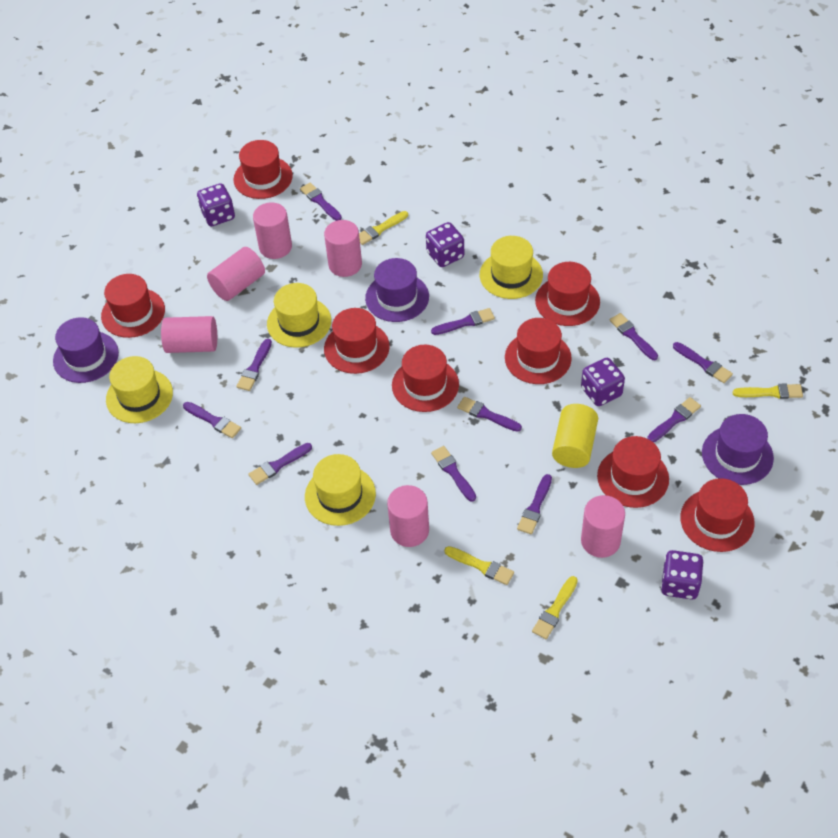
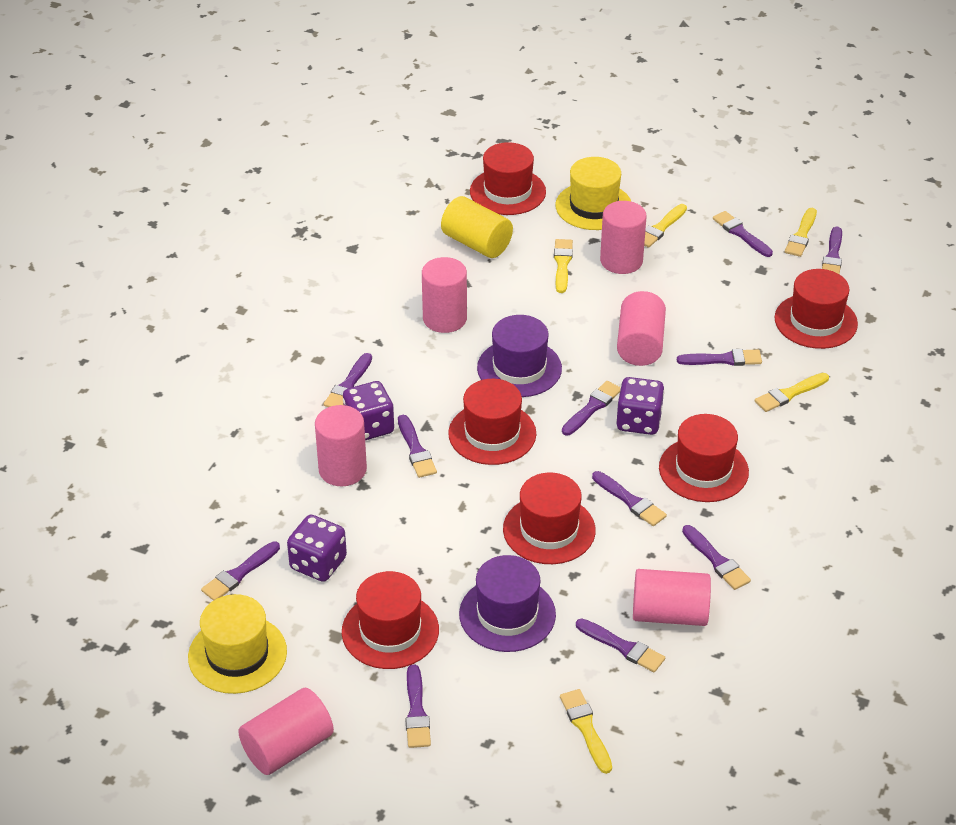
purple dice: 4 -> 3
purple hat: 3 -> 2
red hat: 8 -> 6
yellow brush: 4 -> 5
yellow hat: 4 -> 2

